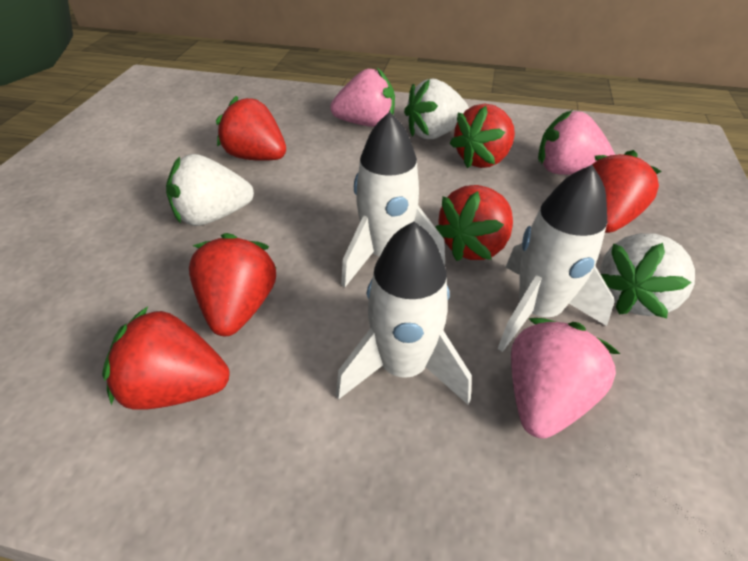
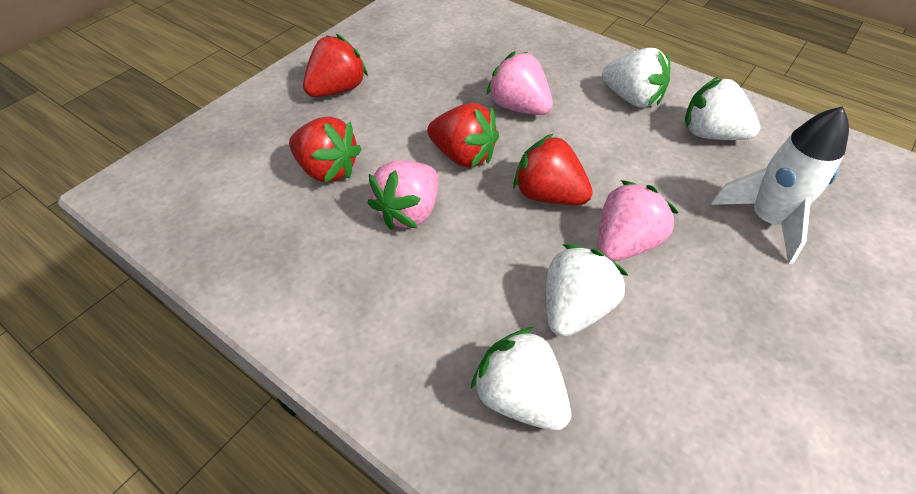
red strawberry: 6 -> 4
white rocket: 3 -> 1
white strawberry: 3 -> 4

